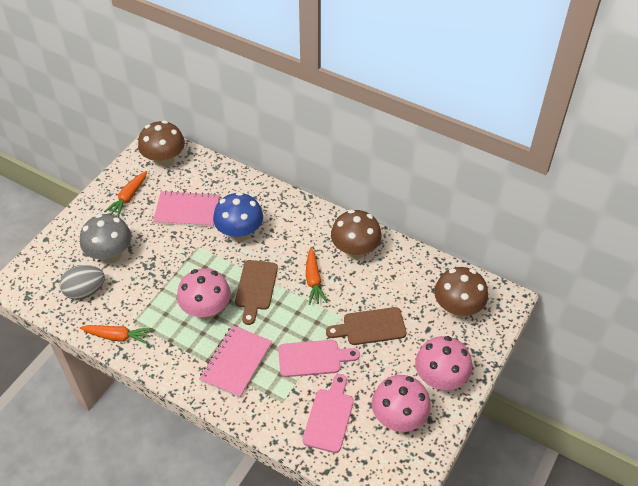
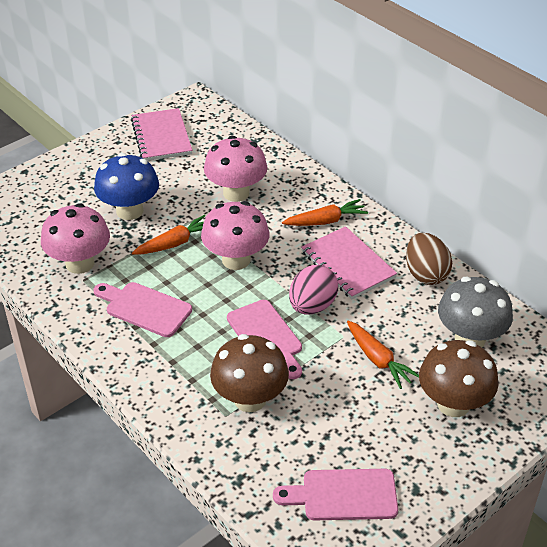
brown cutting board: 2 -> 0
brown egg: 0 -> 1
brown mushroom: 3 -> 2
grey egg: 1 -> 0
pink cutting board: 2 -> 3
pink egg: 0 -> 1

